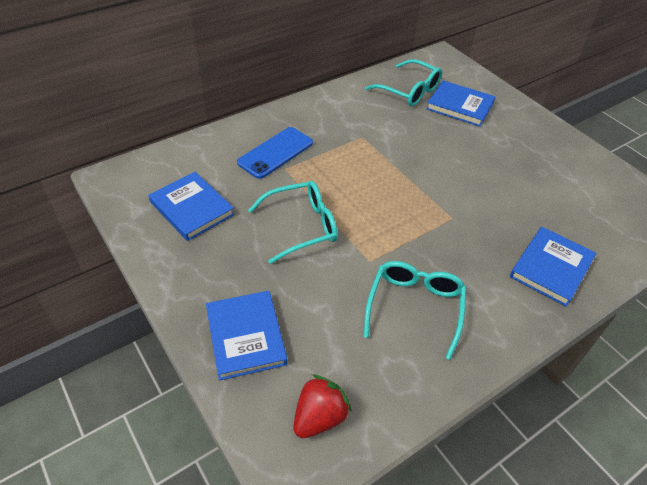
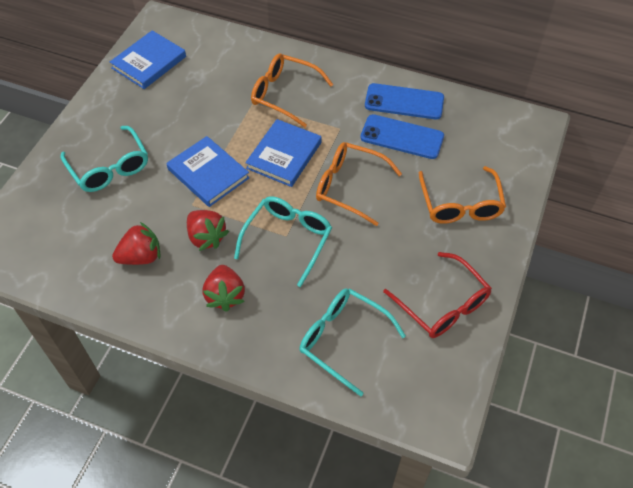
blue book: 4 -> 3
blue phone: 1 -> 2
orange glasses: 0 -> 3
red glasses: 0 -> 1
red strawberry: 1 -> 3

